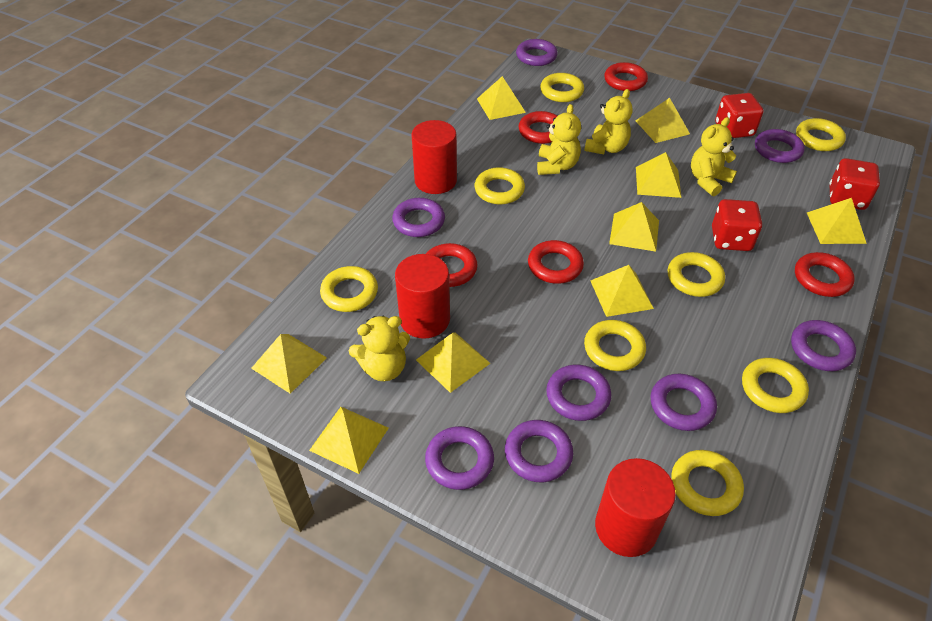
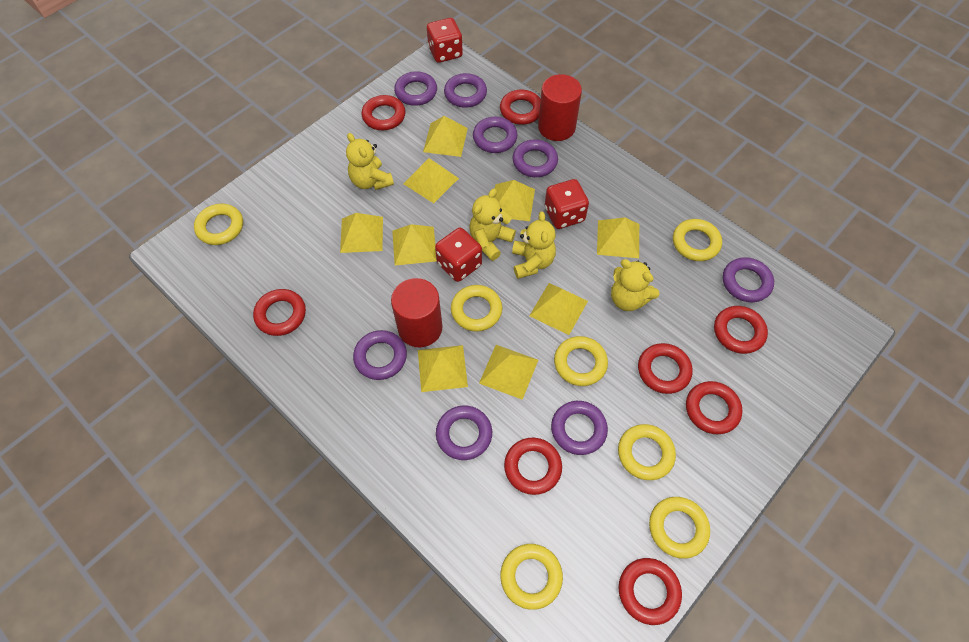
red cylinder: 3 -> 2
red ring: 5 -> 8
yellow ring: 8 -> 7

